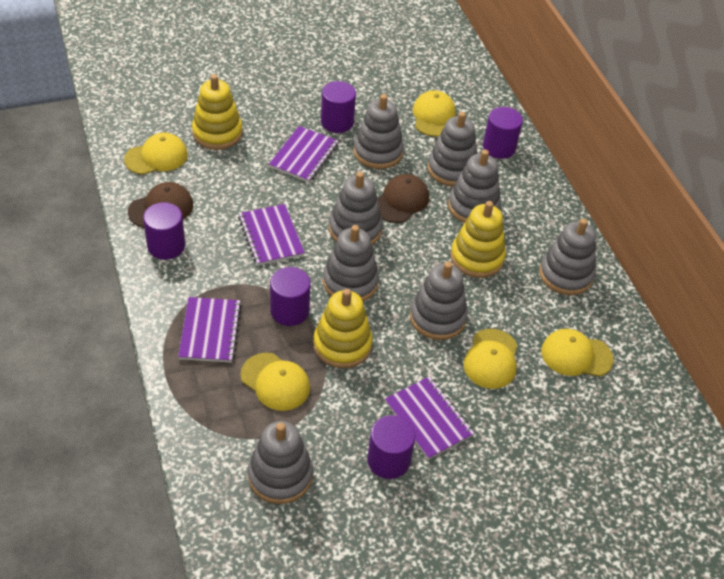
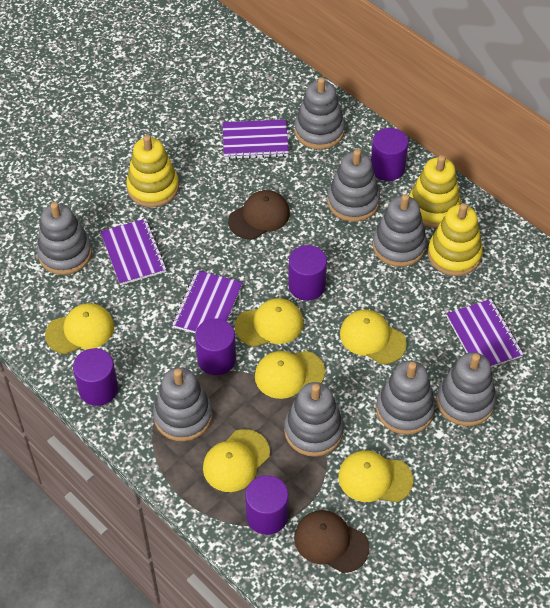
yellow cap: 5 -> 6

